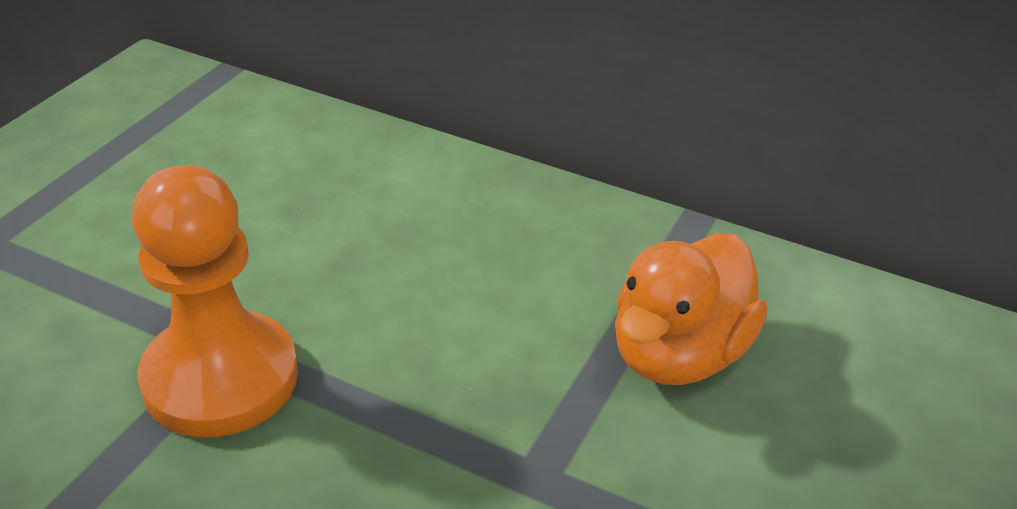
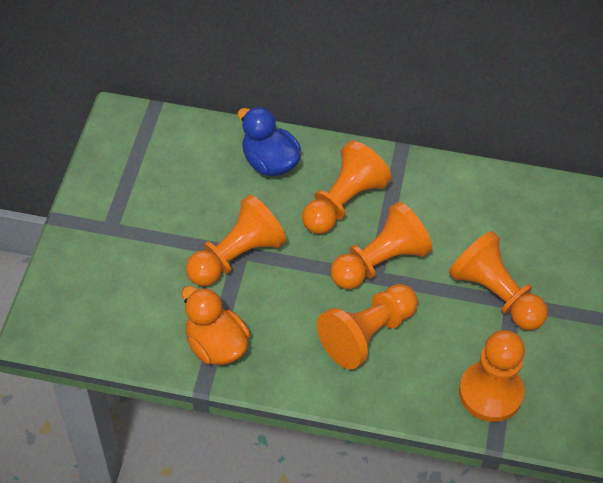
blue duck: 0 -> 1
orange pawn: 1 -> 6

